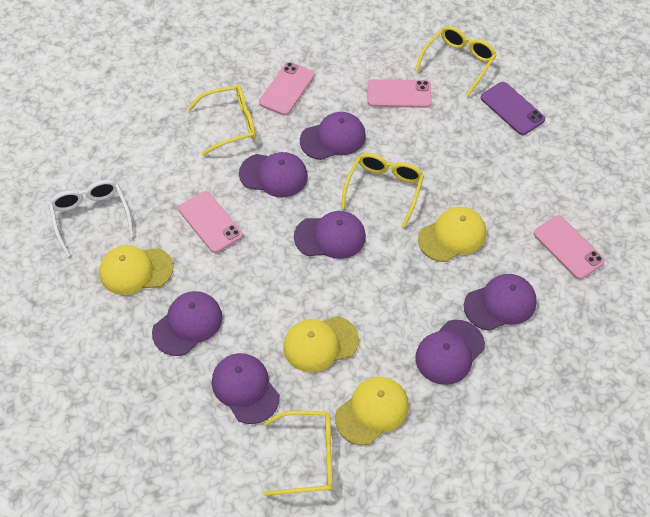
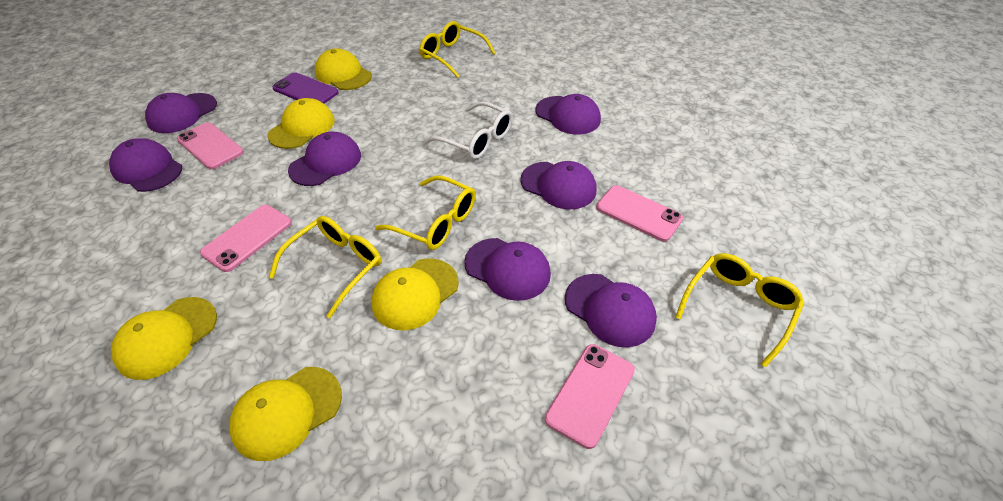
yellow cap: 4 -> 5

